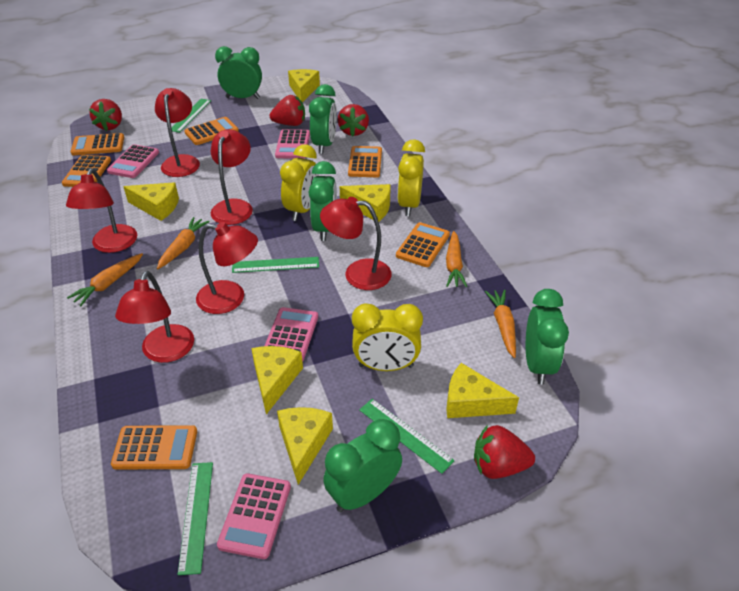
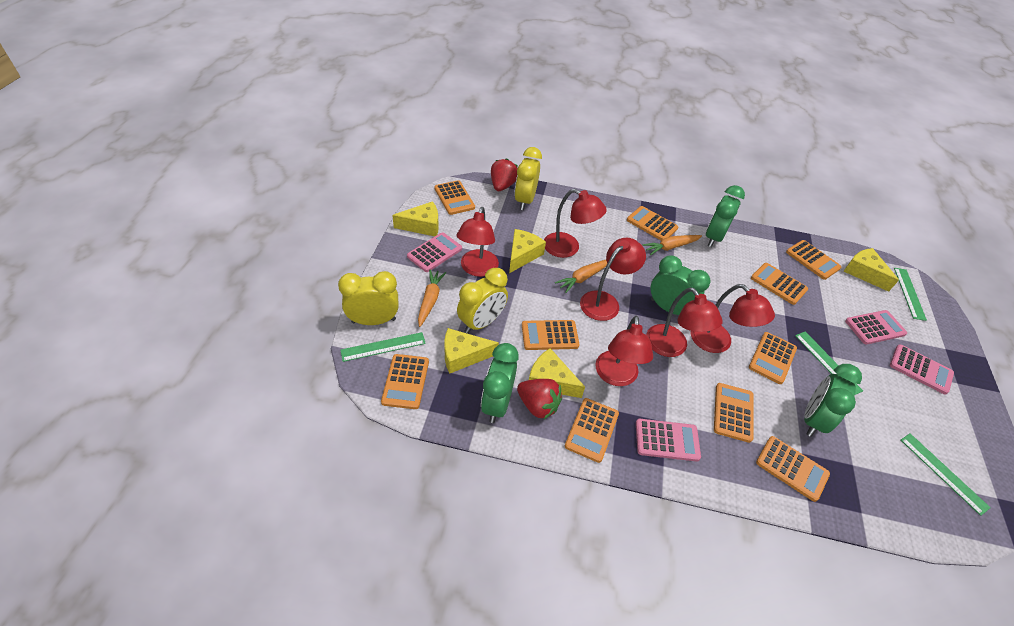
green clock: 5 -> 4
orange calculator: 6 -> 10
orange carrot: 4 -> 3
red strawberry: 4 -> 2
yellow cheese: 6 -> 5

